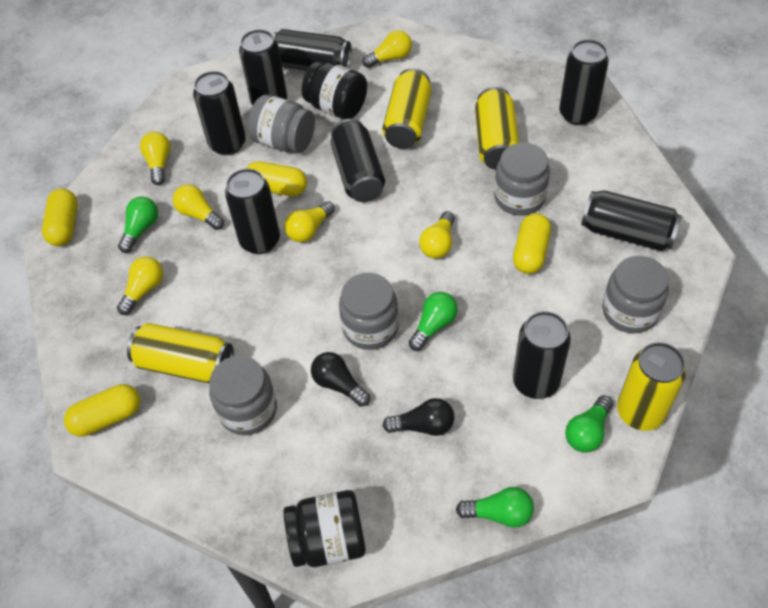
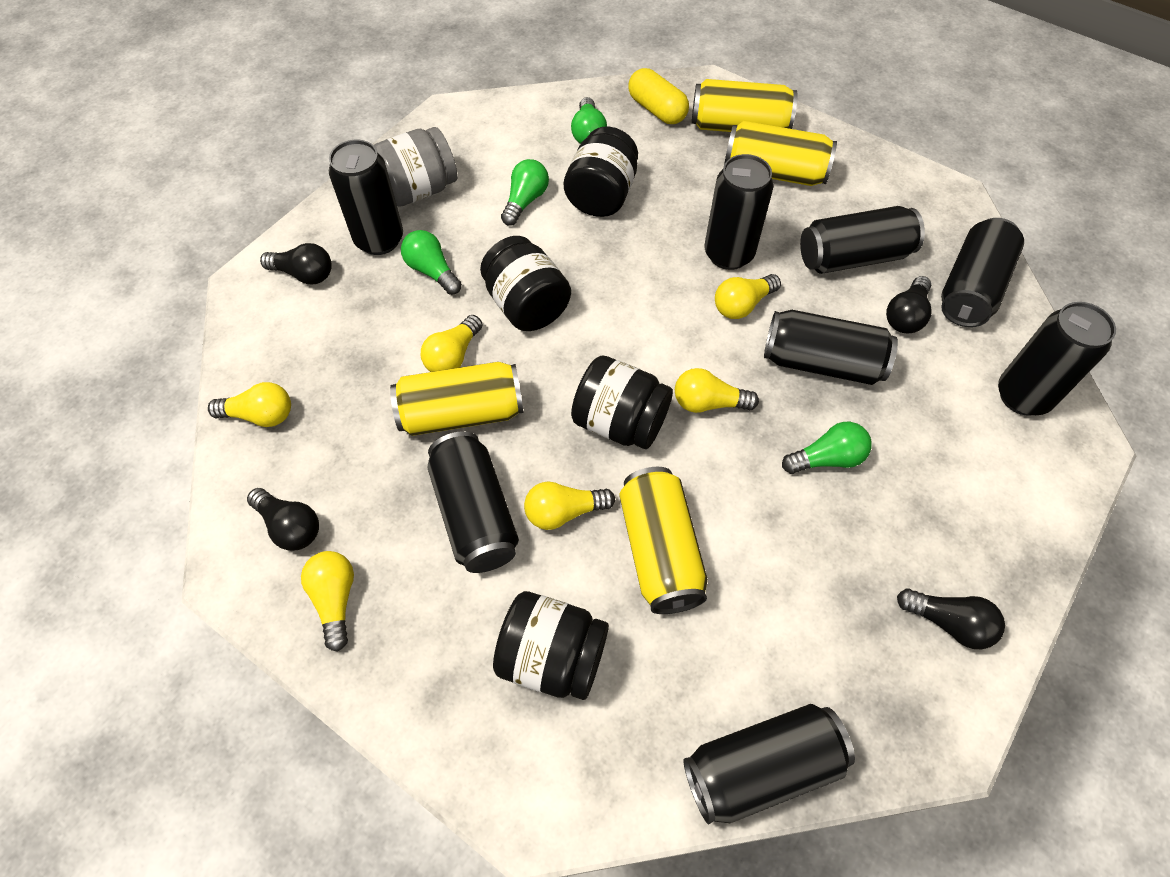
black jar: 2 -> 4
black light bulb: 2 -> 4
grey jar: 5 -> 1
yellow capsule: 4 -> 1

